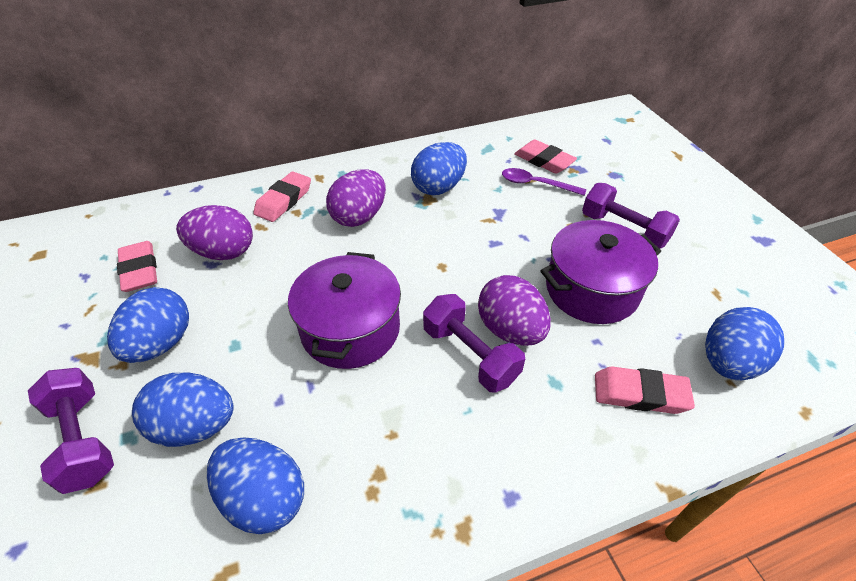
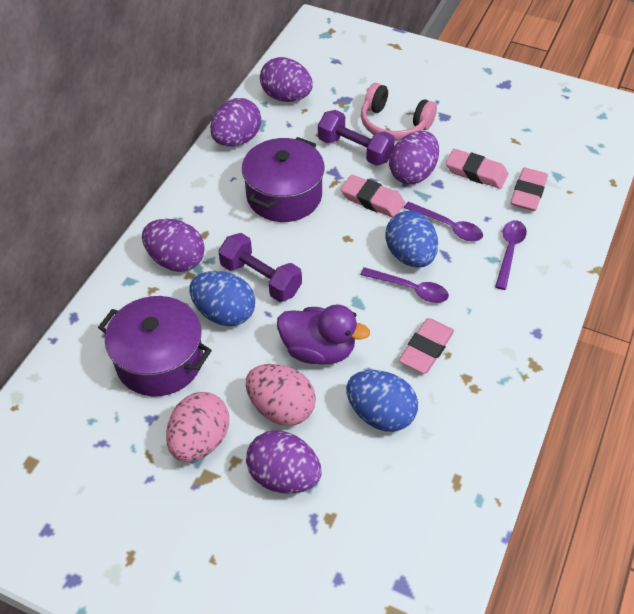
blue egg: 5 -> 3
pink egg: 0 -> 2
pink headphones: 0 -> 1
purple duck: 0 -> 1
purple dumbbell: 3 -> 2
purple egg: 3 -> 5
purple spoon: 1 -> 3

